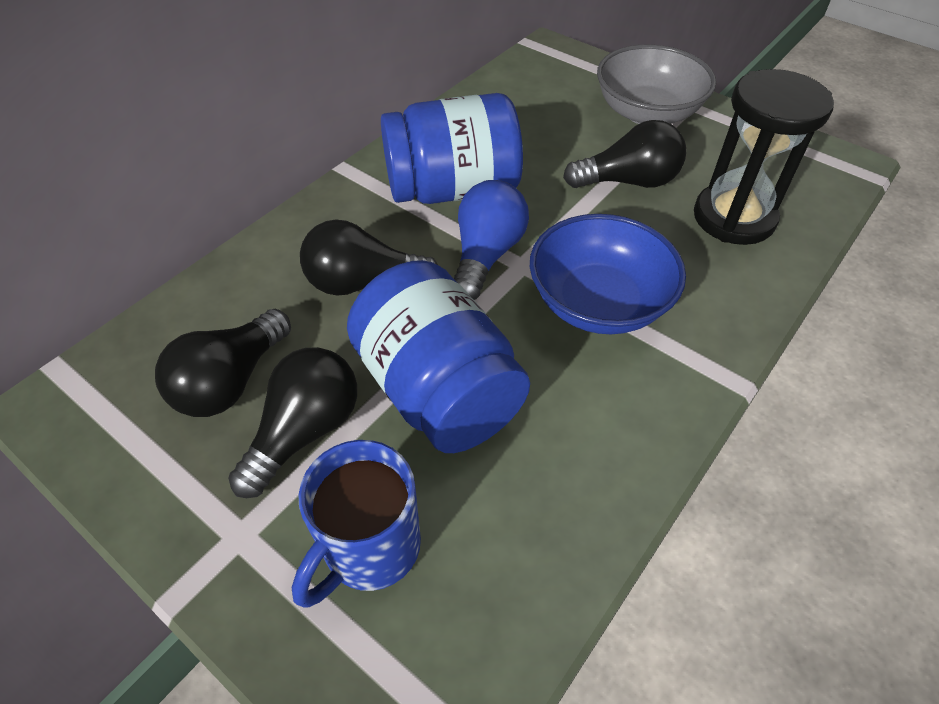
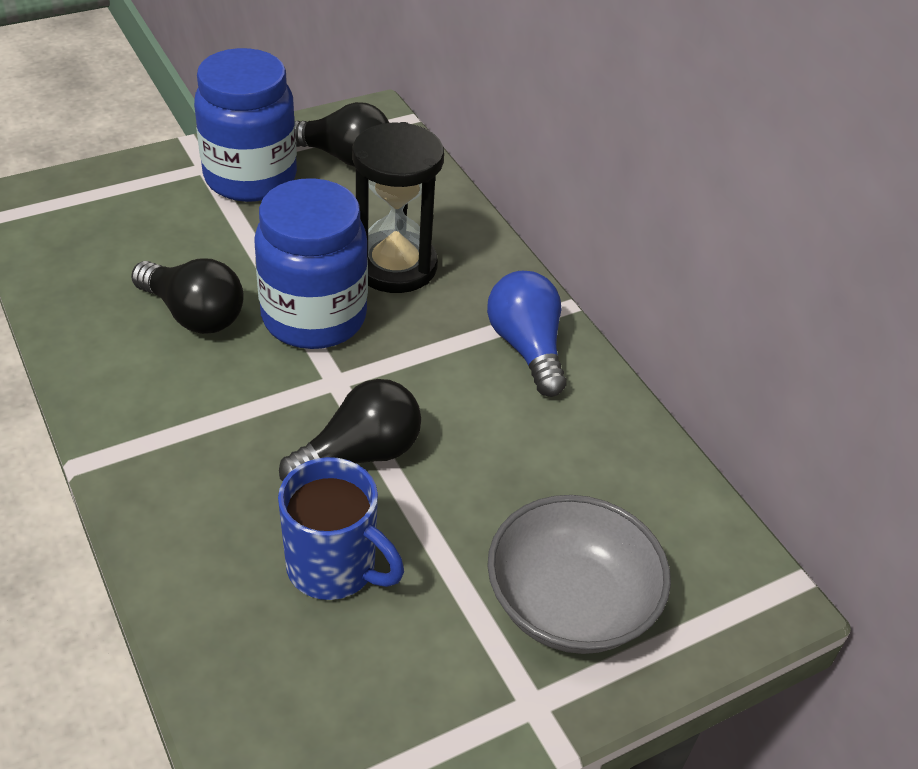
black light bulb: 4 -> 3
blue bowl: 1 -> 0

